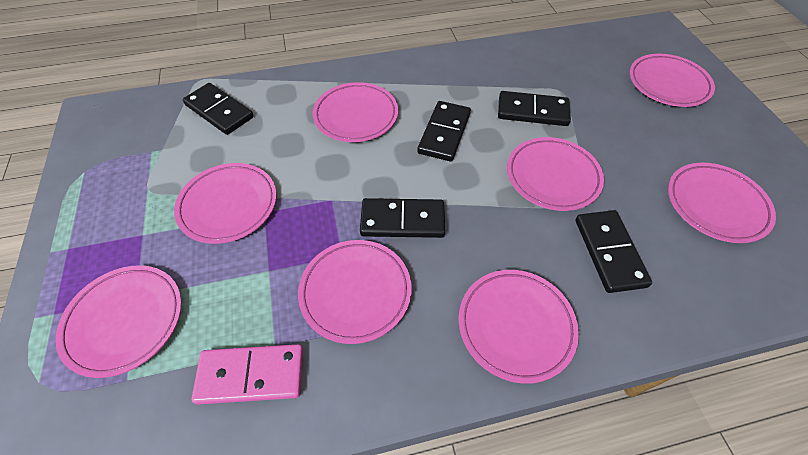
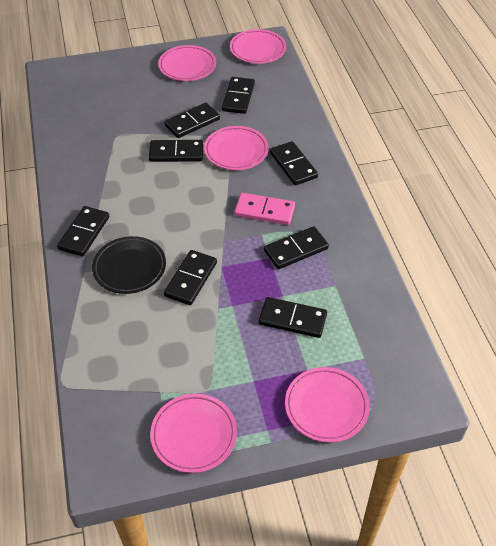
black domino: 5 -> 8
black plate: 0 -> 1
pink plate: 8 -> 5

